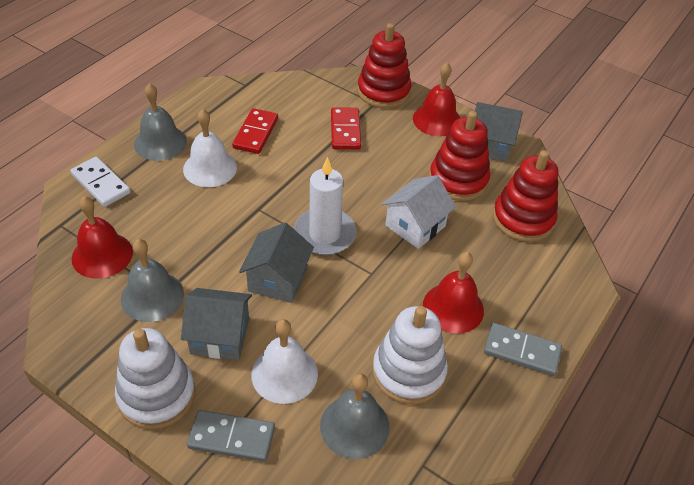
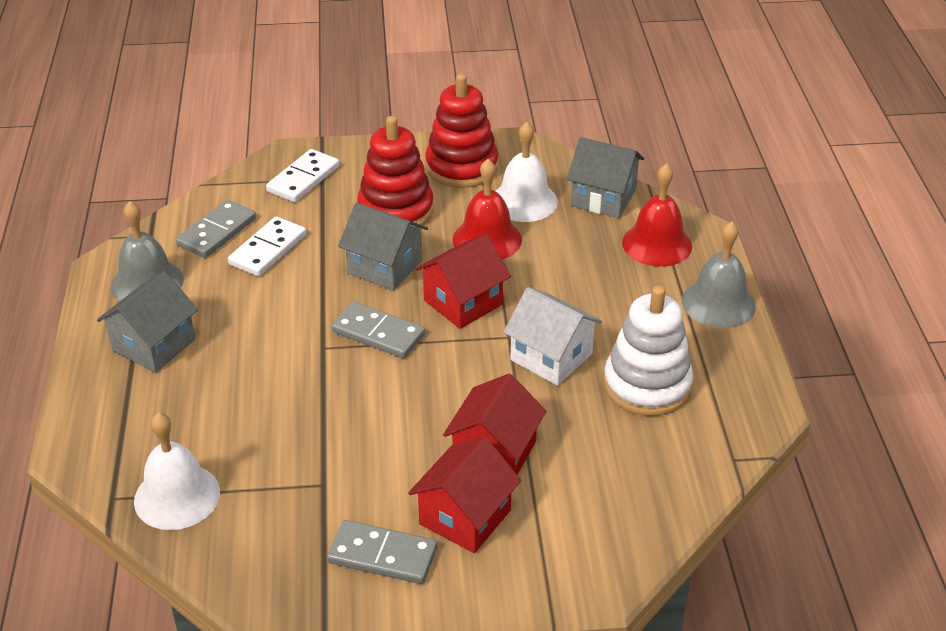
grey bell: 3 -> 2
grey domino: 2 -> 3
red bell: 3 -> 2
red domino: 2 -> 0
red house: 0 -> 3
red stacking toy: 3 -> 2
white candle: 1 -> 0
white domino: 1 -> 2
white stacking toy: 2 -> 1

